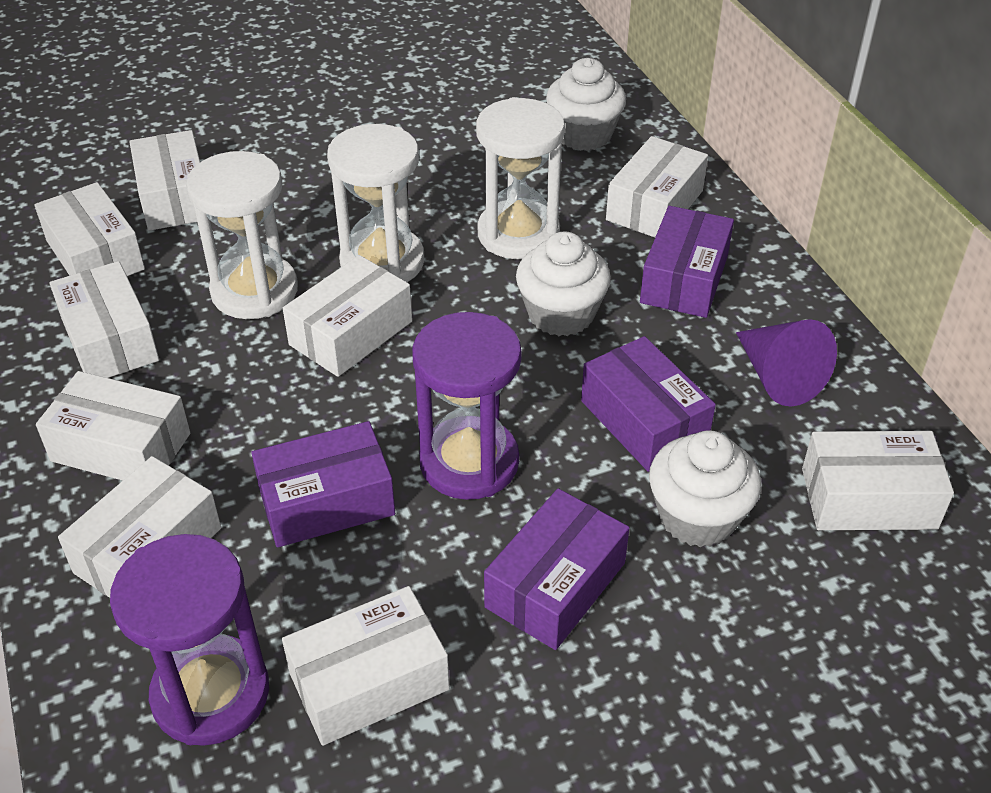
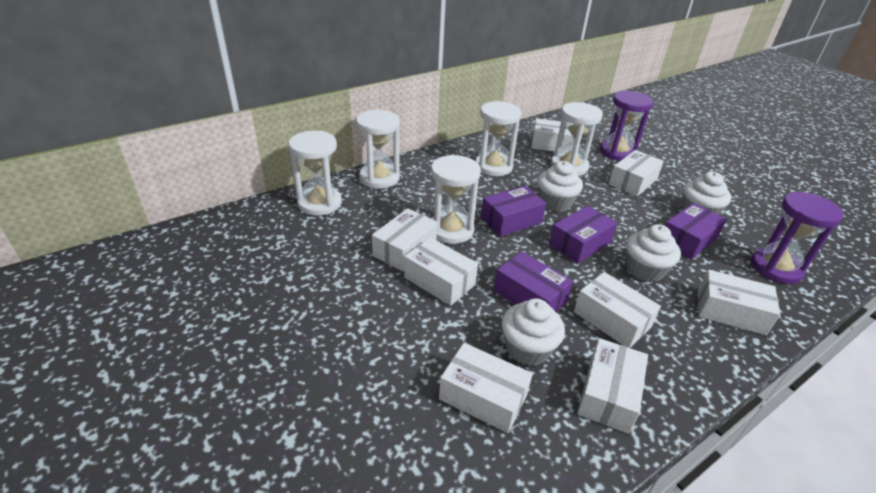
purple cone: 1 -> 0
white box: 9 -> 8
white cupcake: 3 -> 4
white hourglass: 3 -> 5

